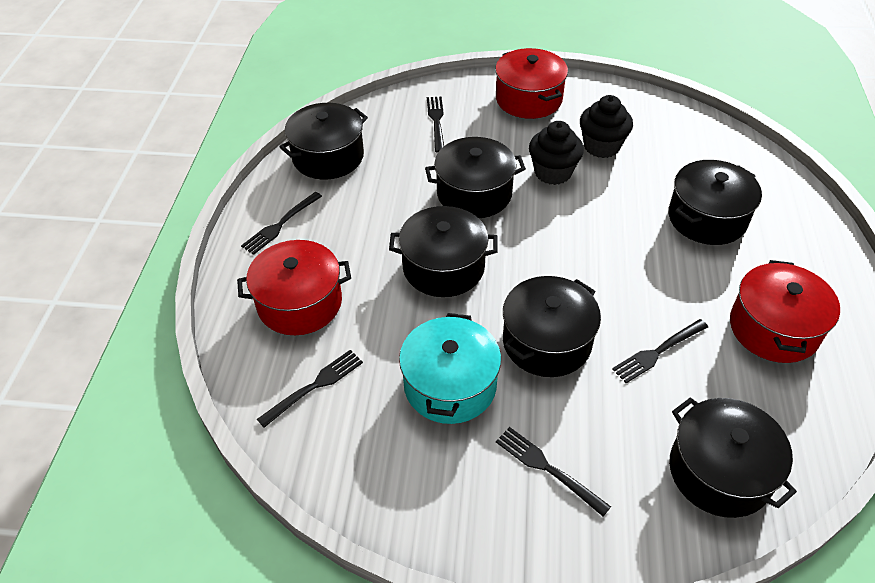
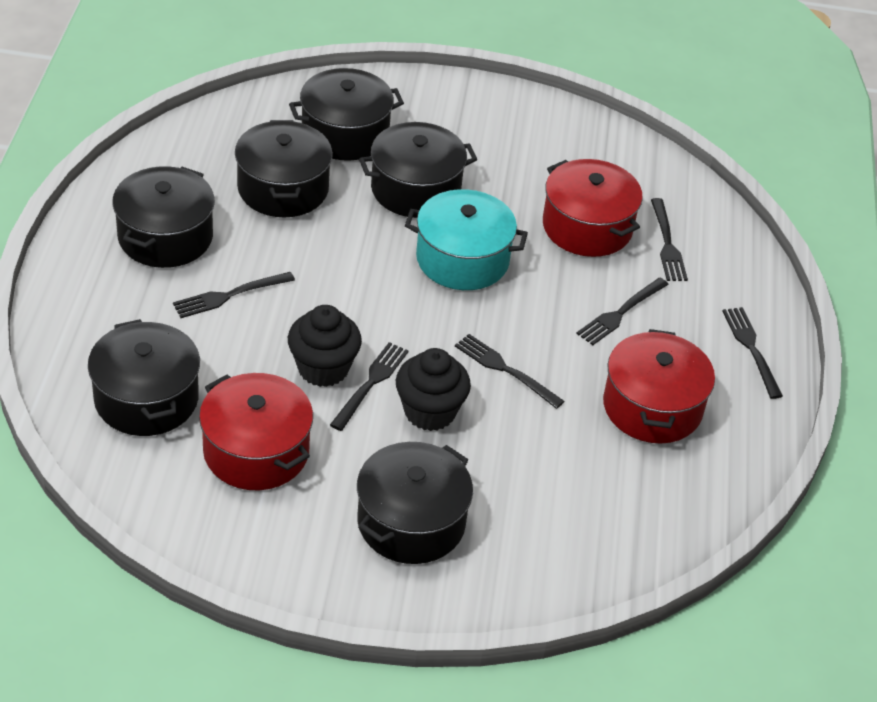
black fork: 5 -> 6

